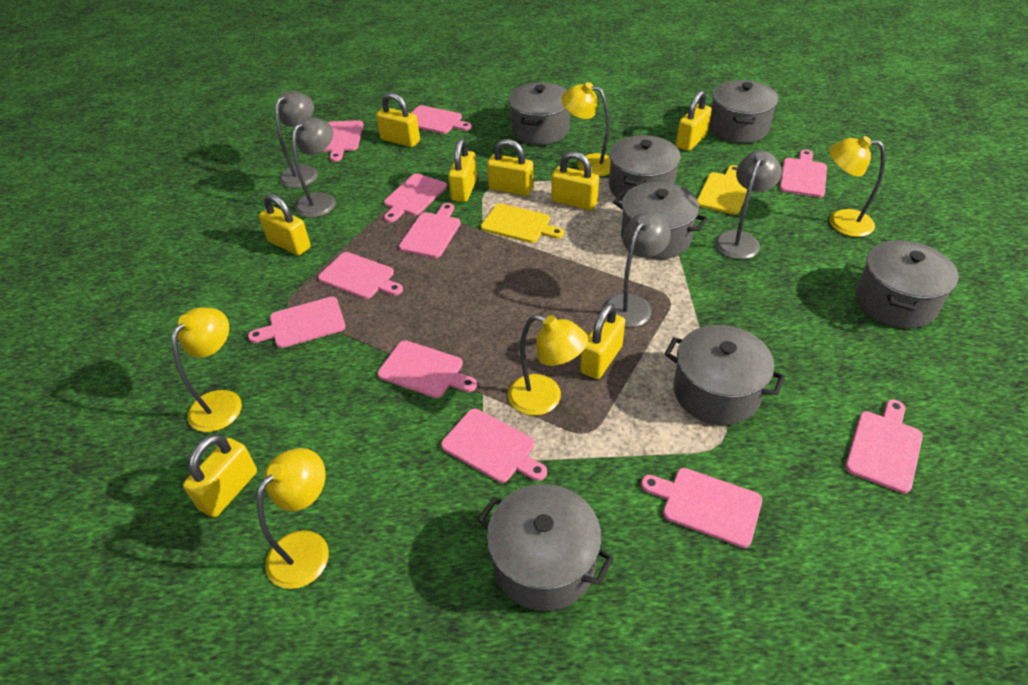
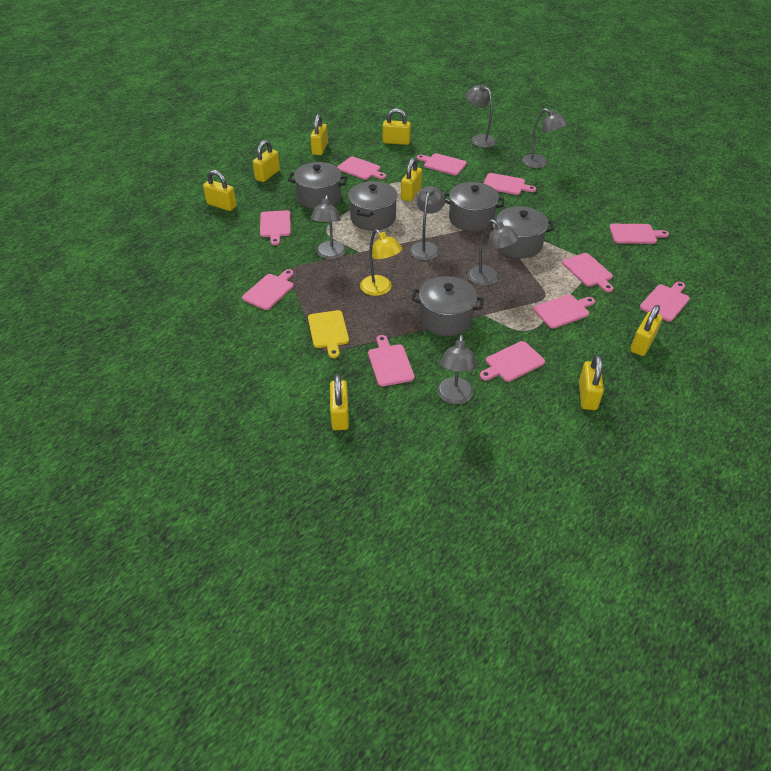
grey lamp: 4 -> 6
grey pot: 7 -> 5
yellow cutting board: 2 -> 1
yellow lamp: 5 -> 1

